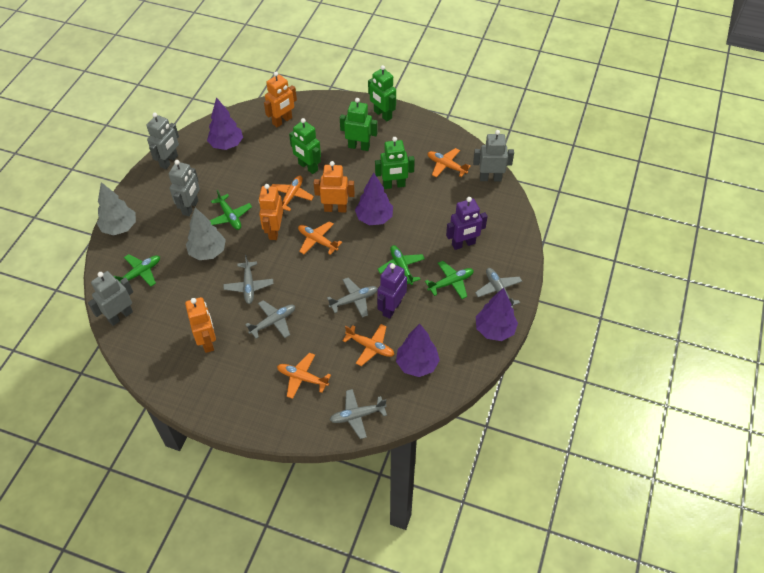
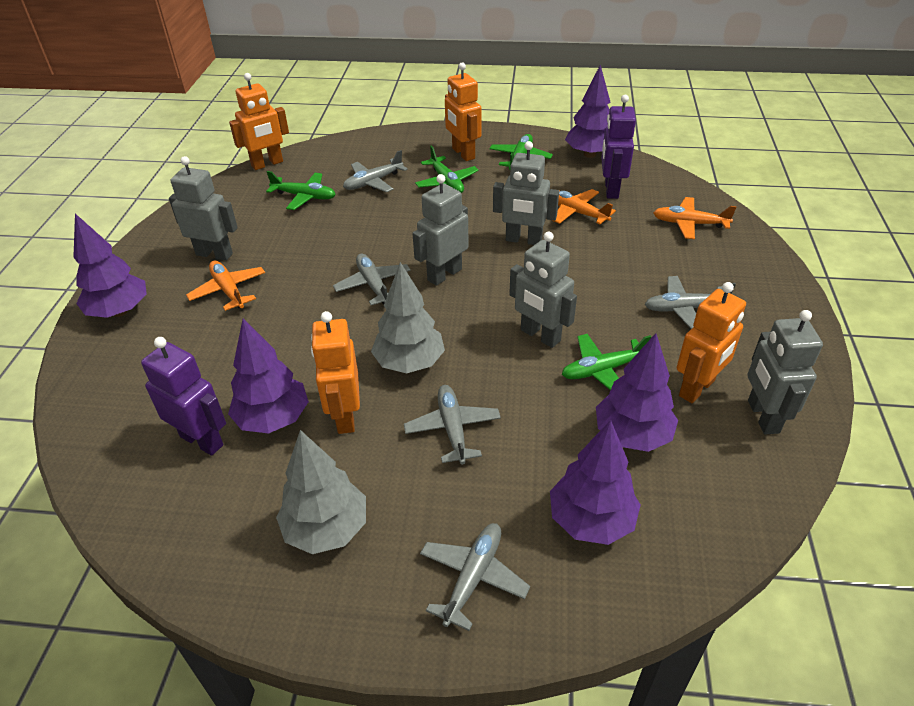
green robot: 4 -> 0
grey robot: 4 -> 5
orange plane: 5 -> 3
purple tree: 4 -> 5

